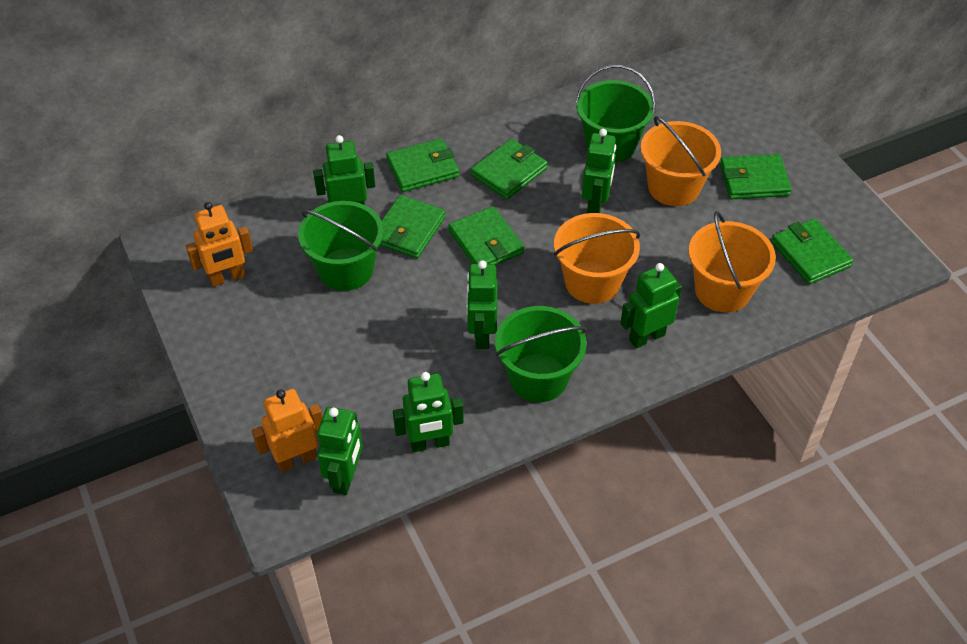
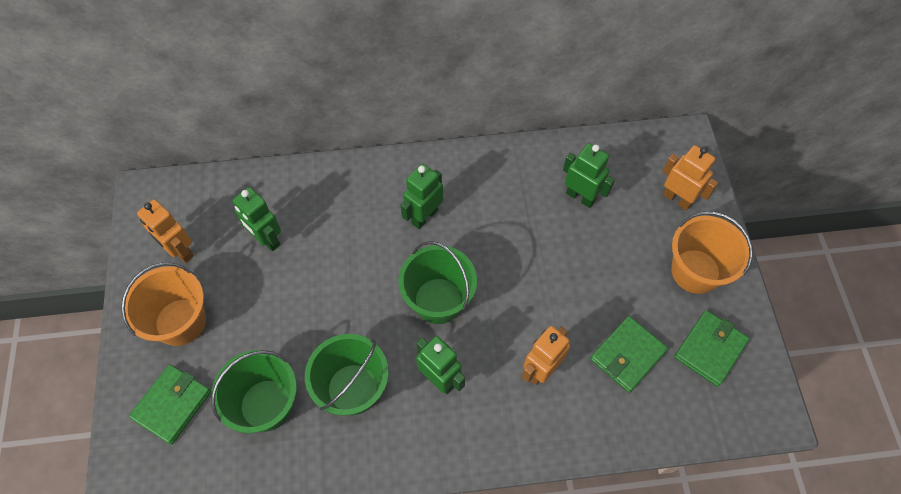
green robot: 6 -> 4
green wallet: 6 -> 3
orange bucket: 3 -> 2
orange robot: 2 -> 3

